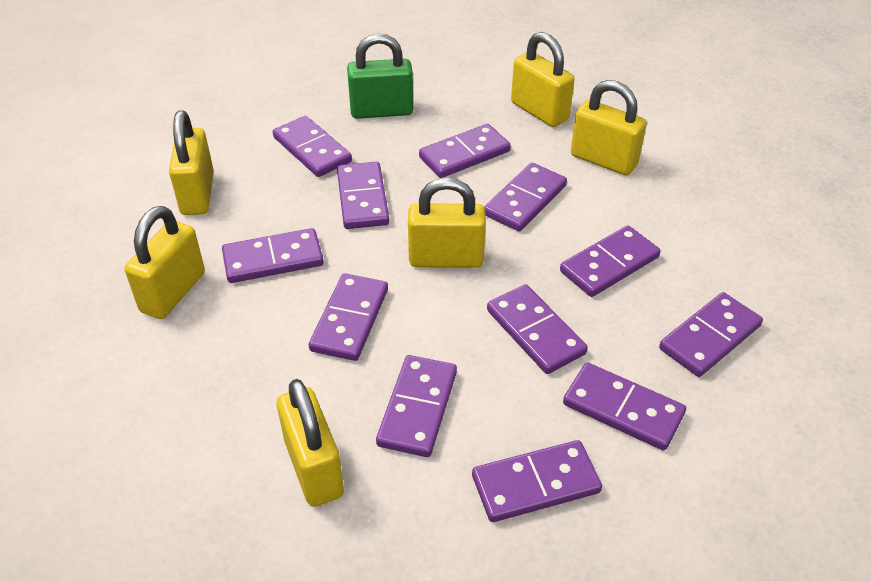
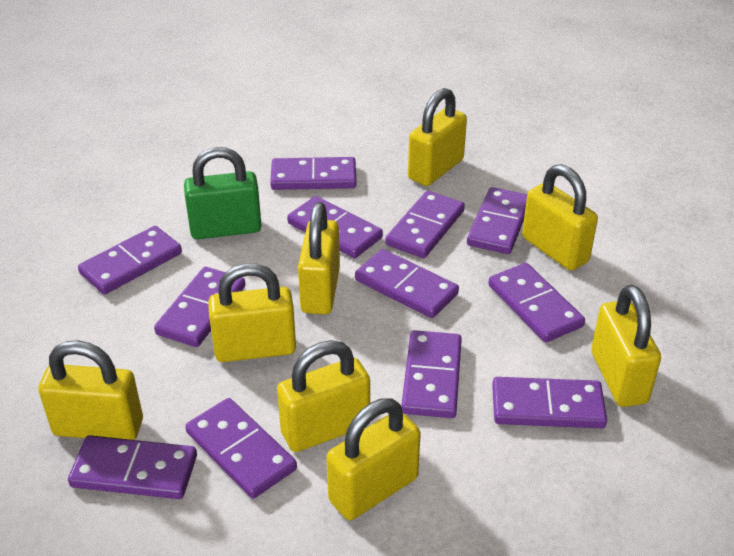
yellow padlock: 6 -> 8

